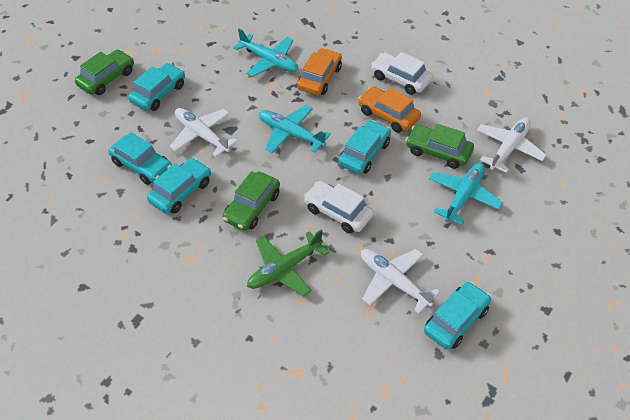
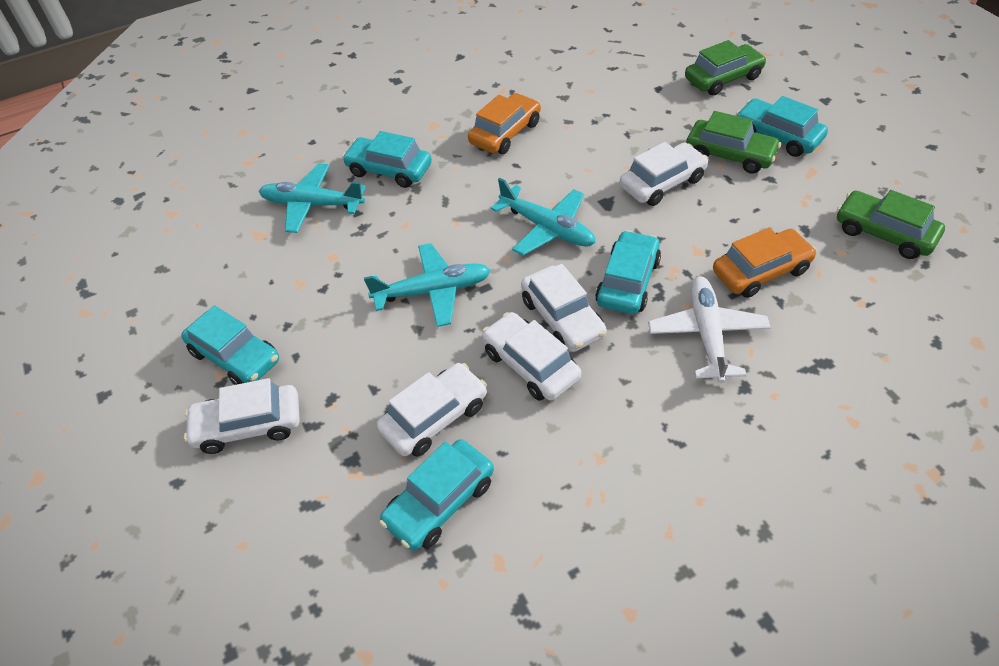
green plane: 1 -> 0
white car: 2 -> 5
white plane: 3 -> 1

